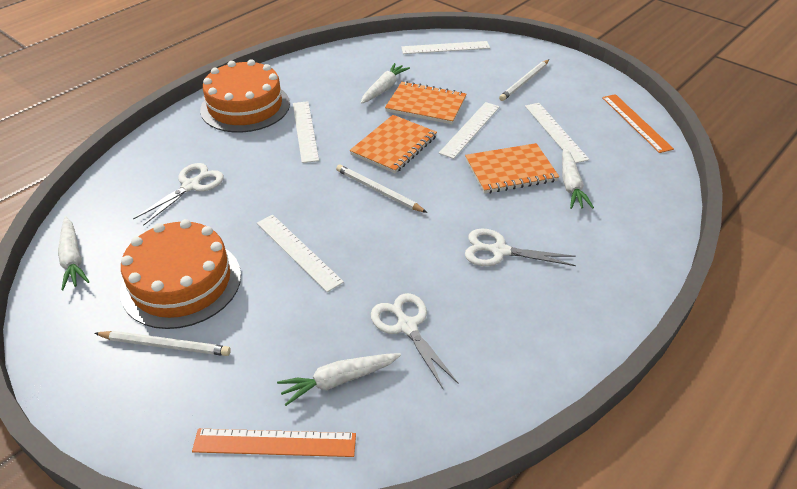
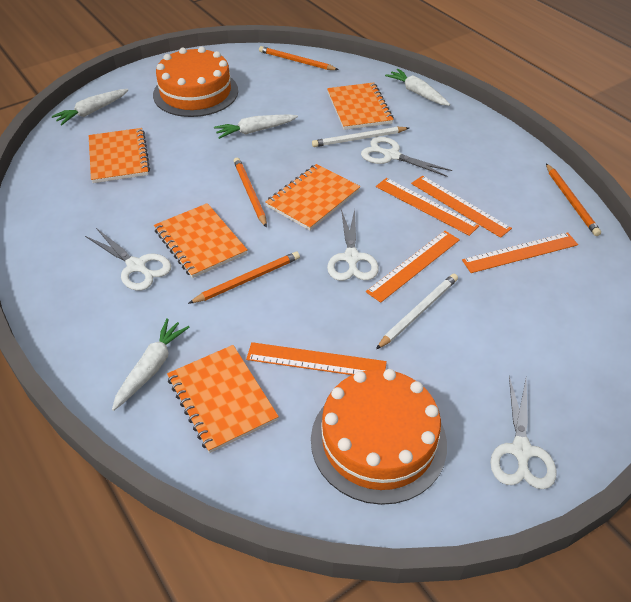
orange notebook: 3 -> 5
orange pencil: 0 -> 4
orange ruler: 2 -> 5
white pencil: 3 -> 2
white ruler: 5 -> 0
white scissors: 3 -> 4

